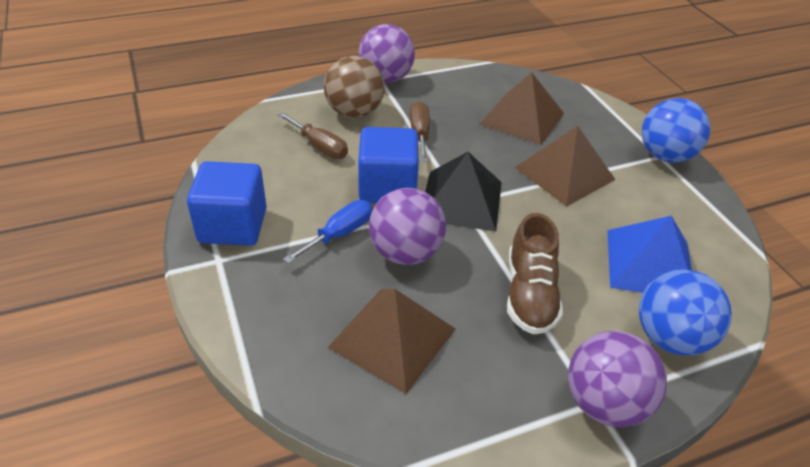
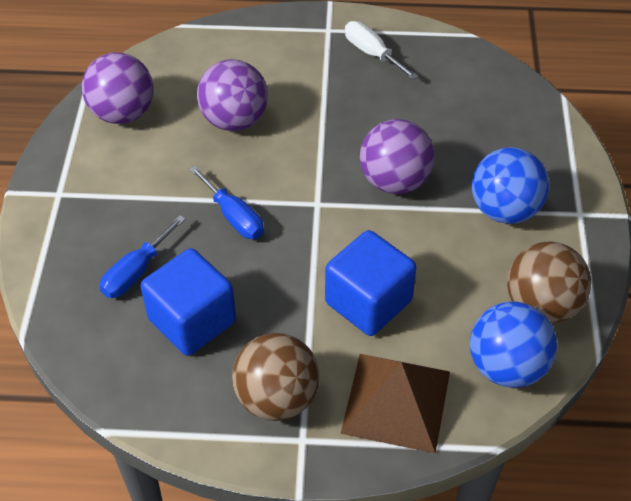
black pyramid: 1 -> 0
blue pyramid: 1 -> 0
blue screwdriver: 1 -> 2
brown ball: 1 -> 2
brown pyramid: 3 -> 1
brown screwdriver: 2 -> 0
brown shoe: 1 -> 0
white screwdriver: 0 -> 1

